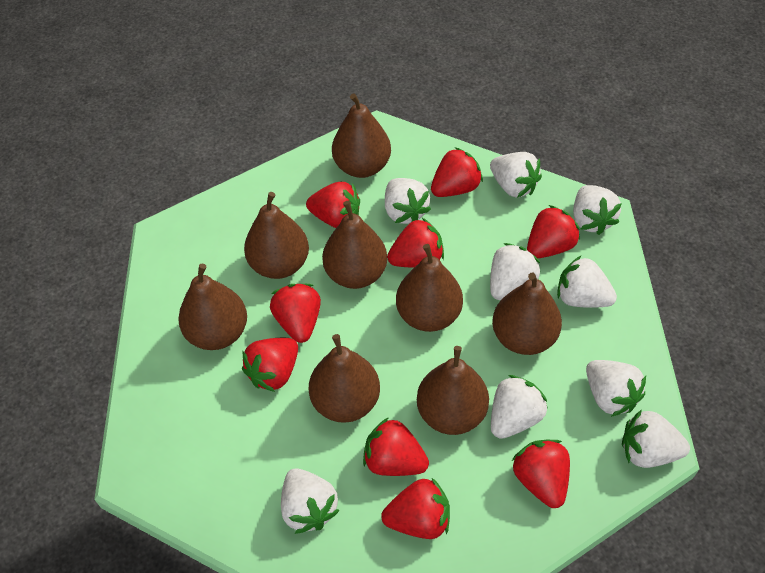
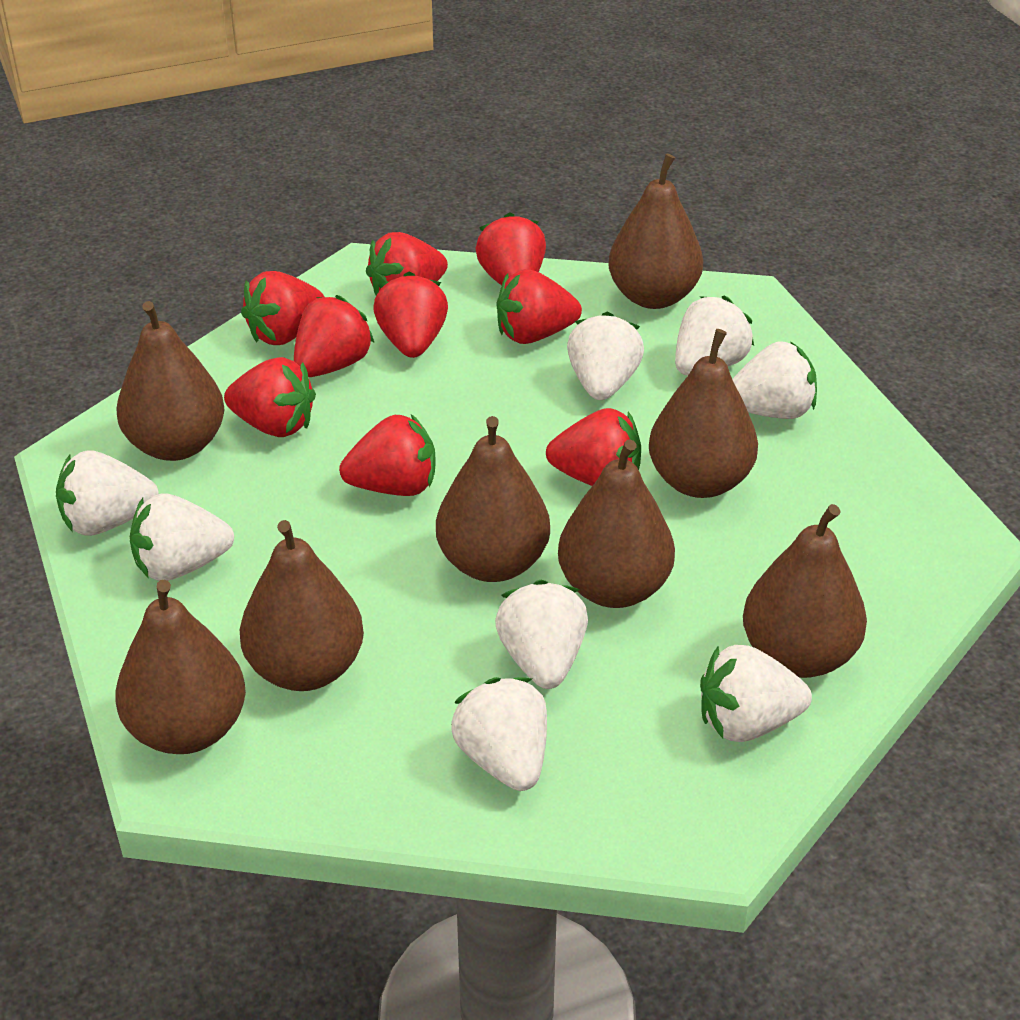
white strawberry: 9 -> 8

